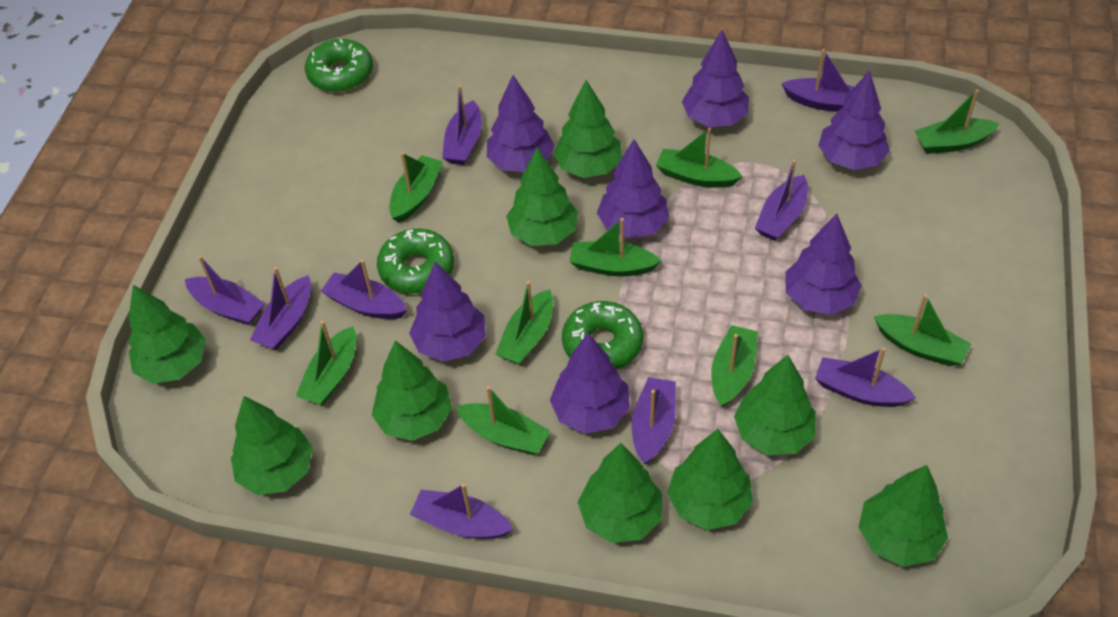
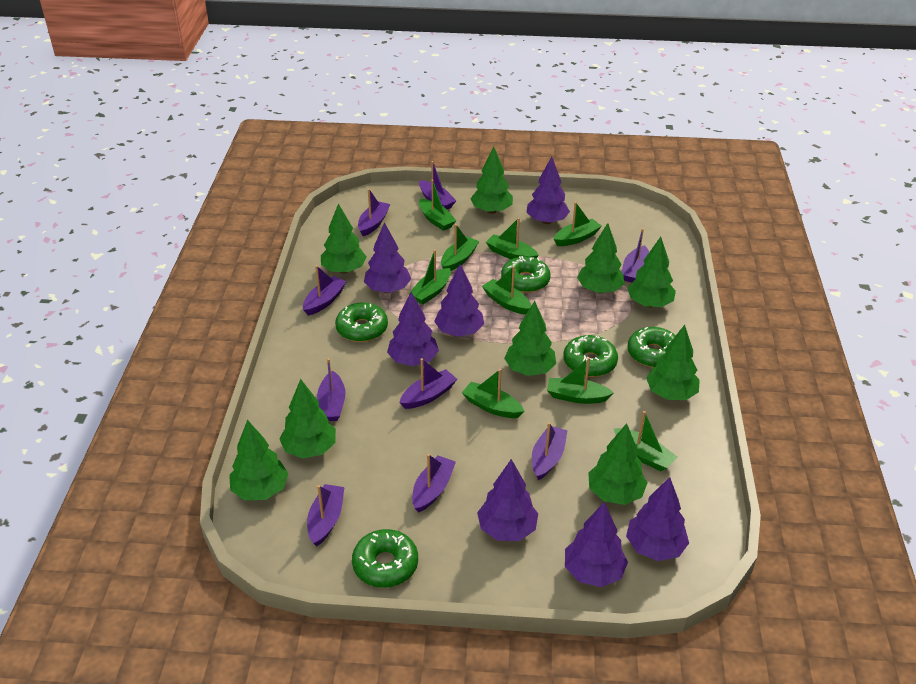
green donut: 3 -> 5

